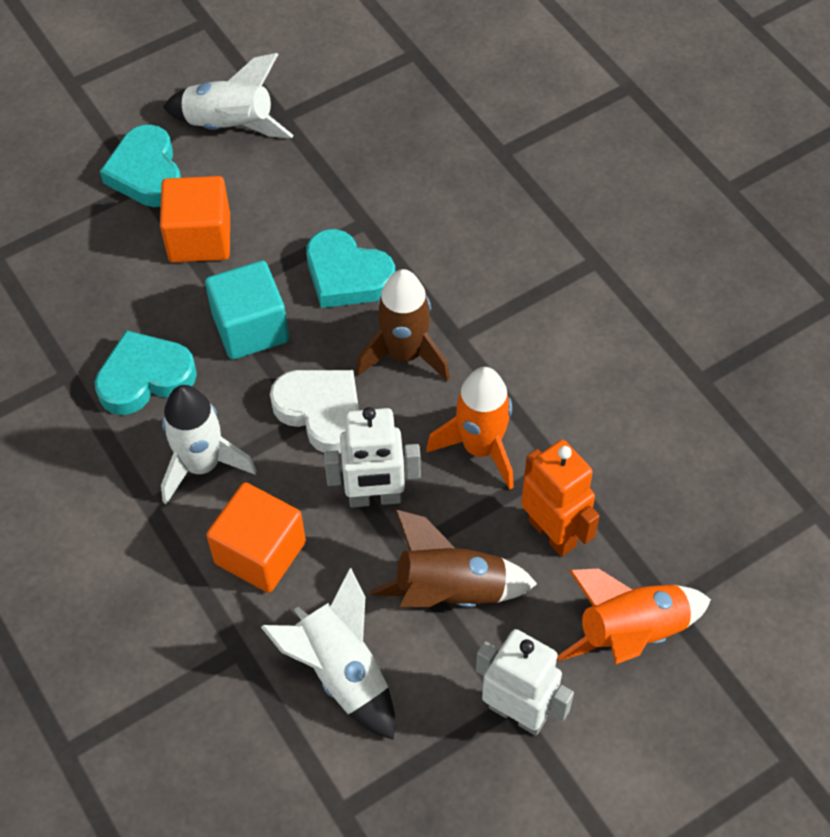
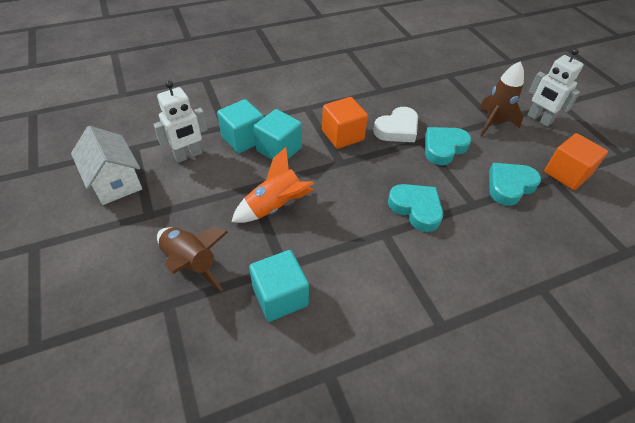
orange robot: 1 -> 0
orange rocket: 2 -> 1
turquoise cube: 1 -> 3
white house: 0 -> 1
white rocket: 3 -> 0

